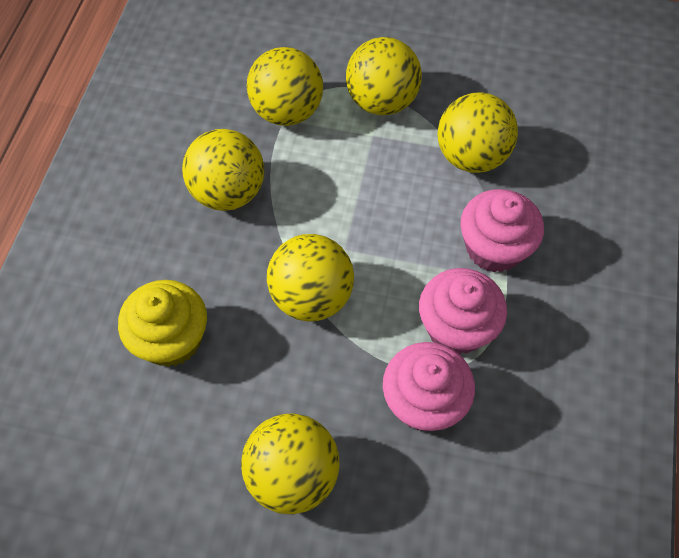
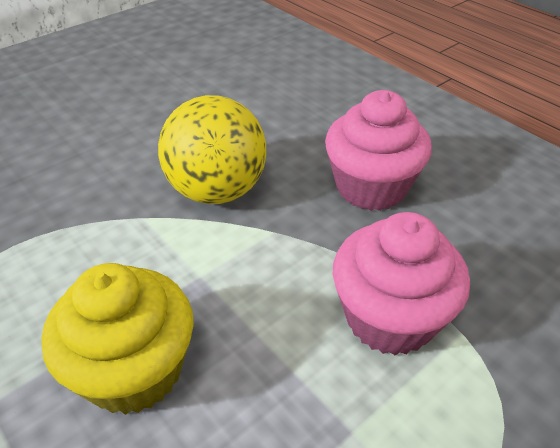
pink cupcake: 3 -> 2
yellow ball: 6 -> 1

